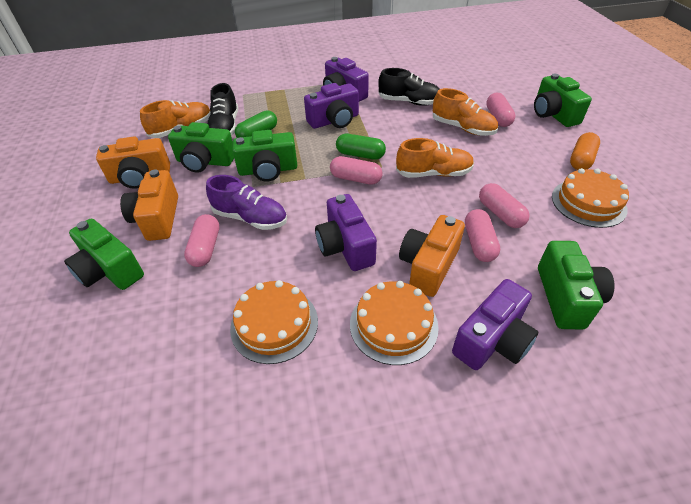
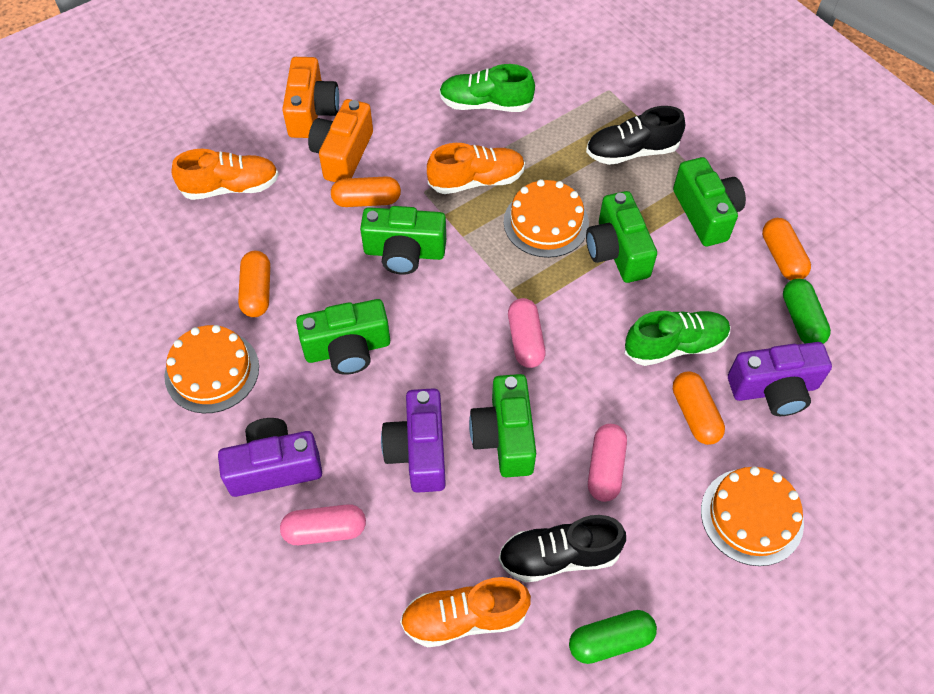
green shoe: 0 -> 2
orange camera: 3 -> 2
orange capsule: 1 -> 4
pink capsule: 5 -> 3
purple camera: 4 -> 3
purple shoe: 1 -> 0

